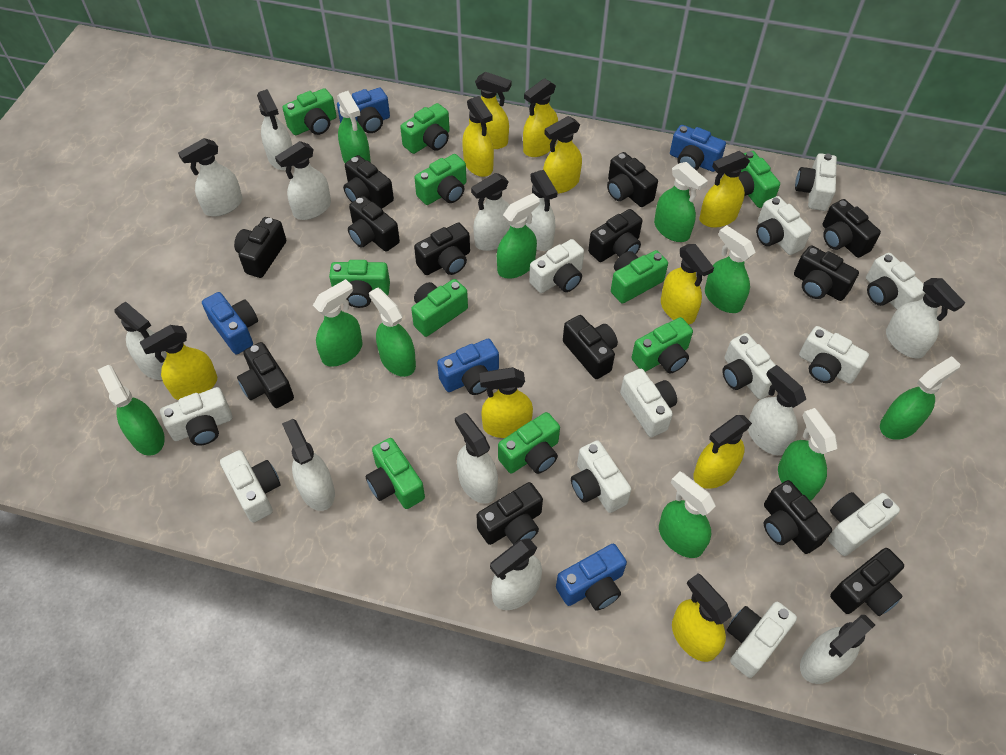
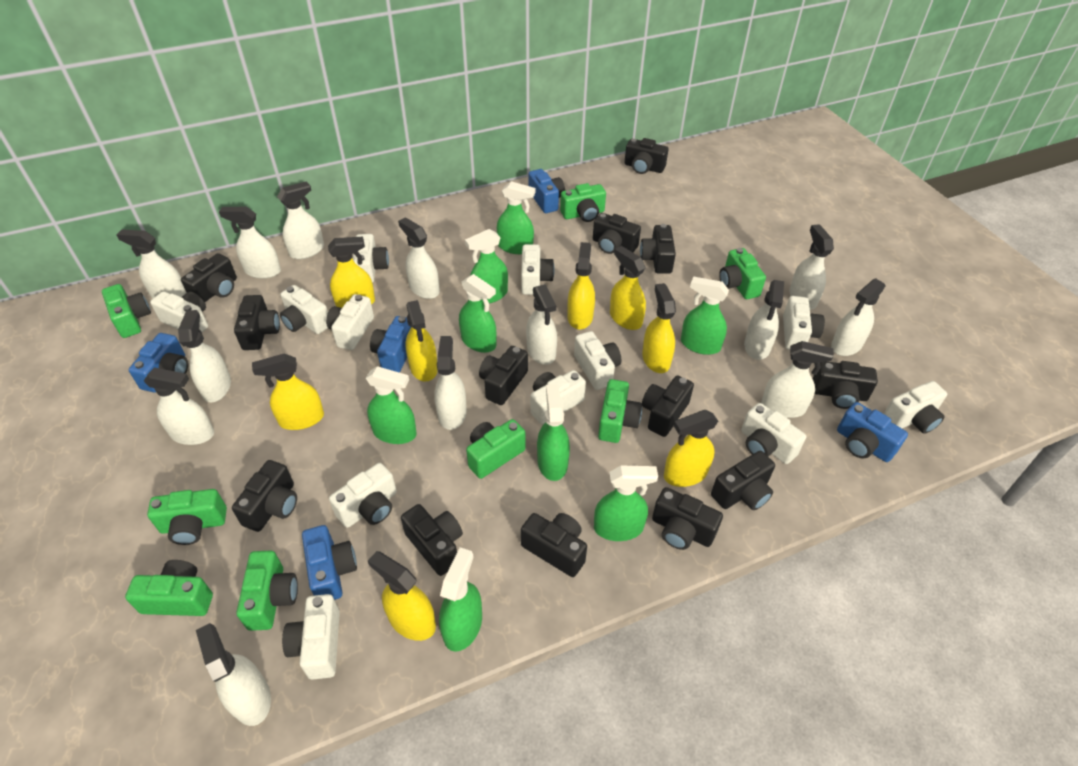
green camera: 10 -> 8
green spray bottle: 10 -> 8
white spray bottle: 12 -> 13
yellow spray bottle: 10 -> 8

